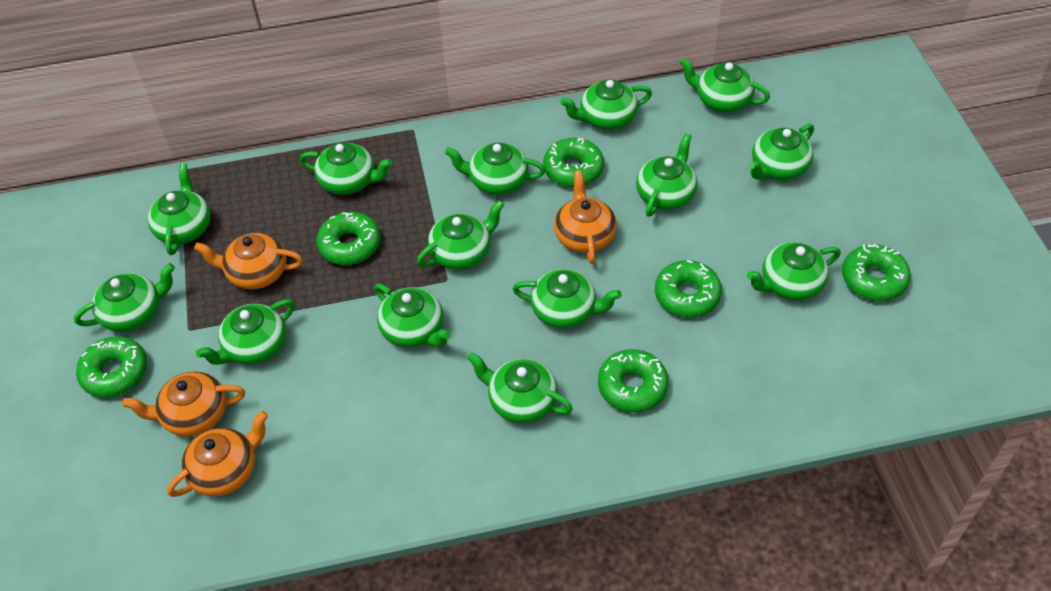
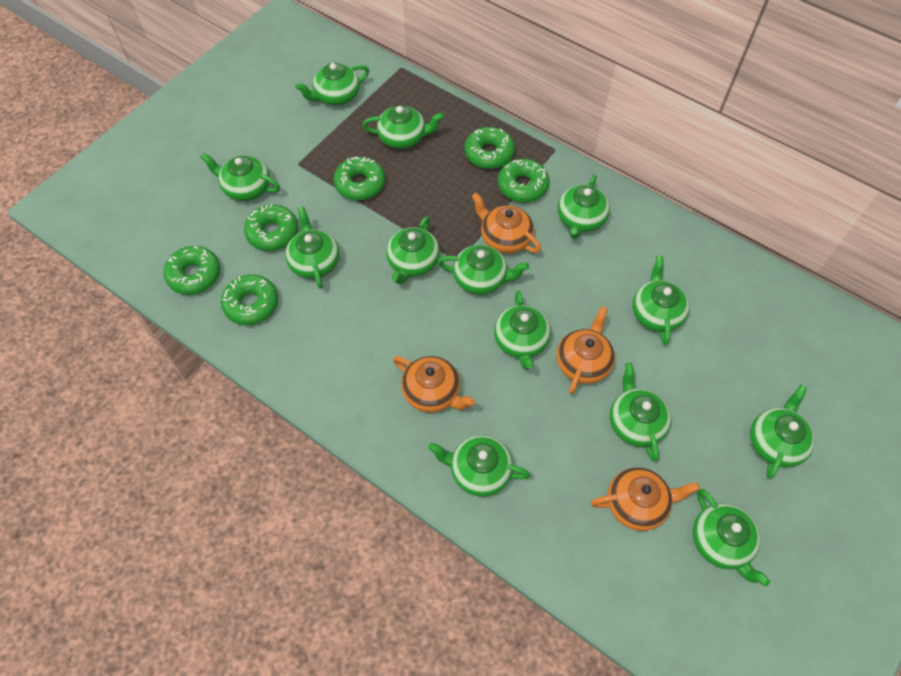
green teapot: 14 -> 13

